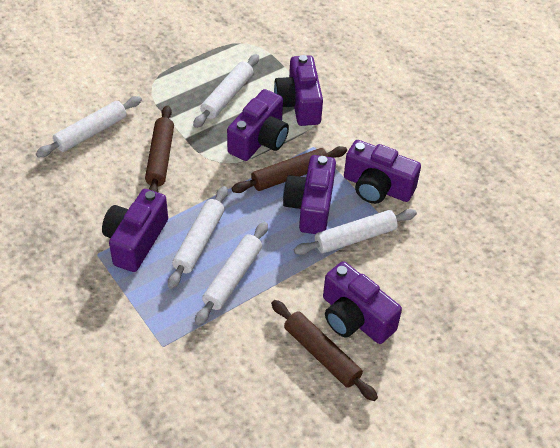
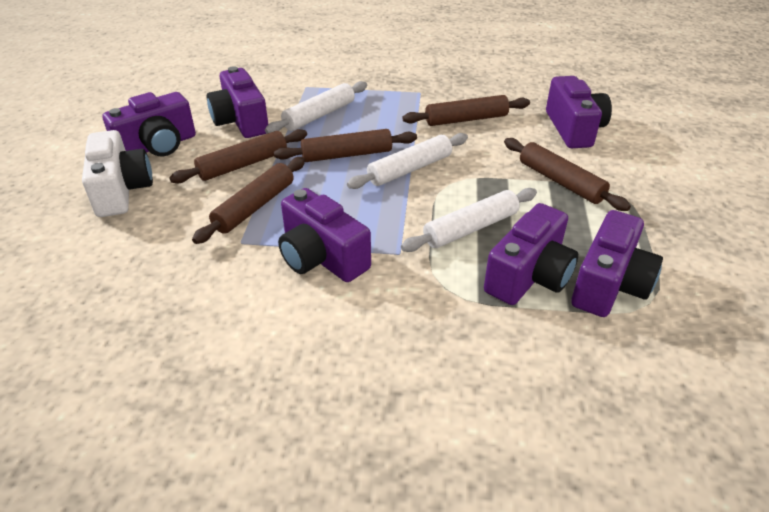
brown rolling pin: 3 -> 5
white camera: 0 -> 1
white rolling pin: 5 -> 3

